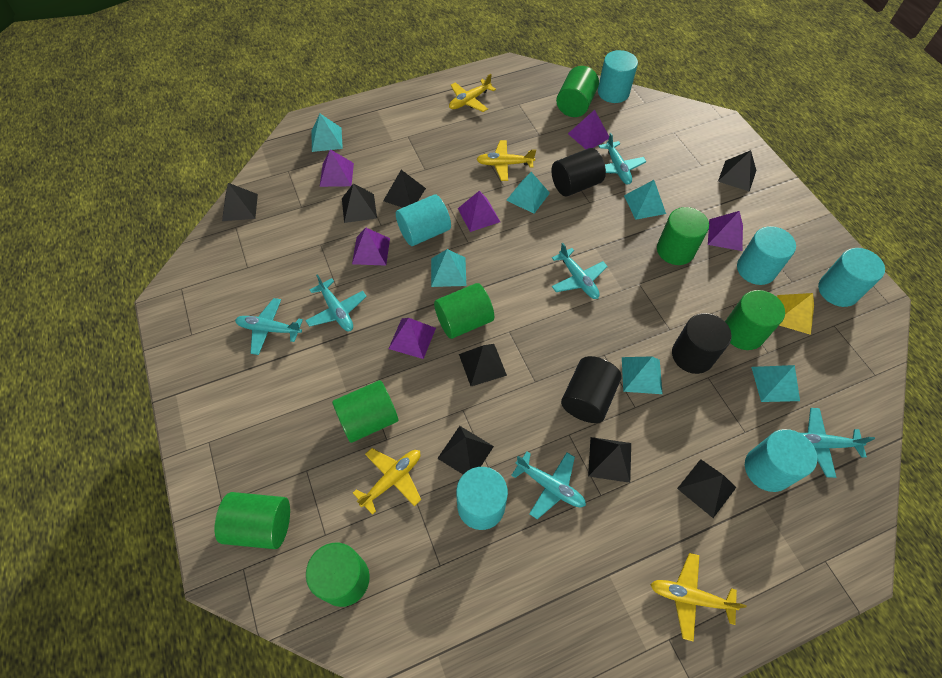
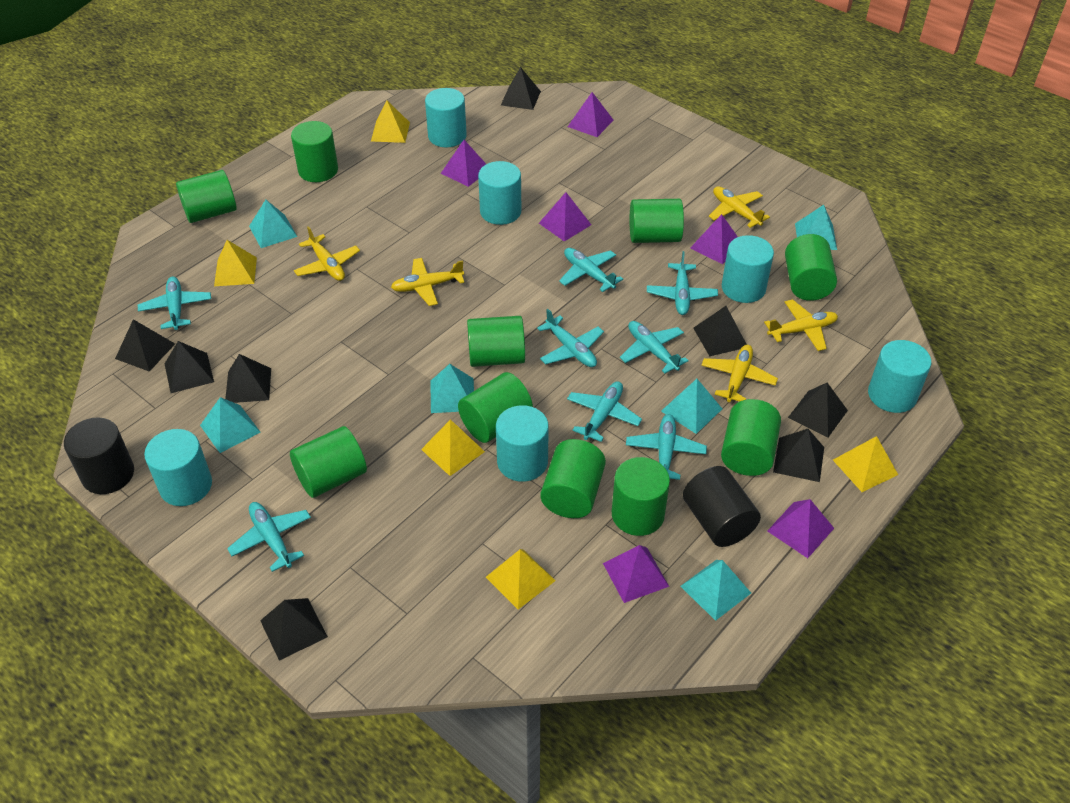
black cylinder: 3 -> 2
green cylinder: 7 -> 10
turquoise plane: 6 -> 8
yellow plane: 4 -> 5
yellow pyramid: 1 -> 5

